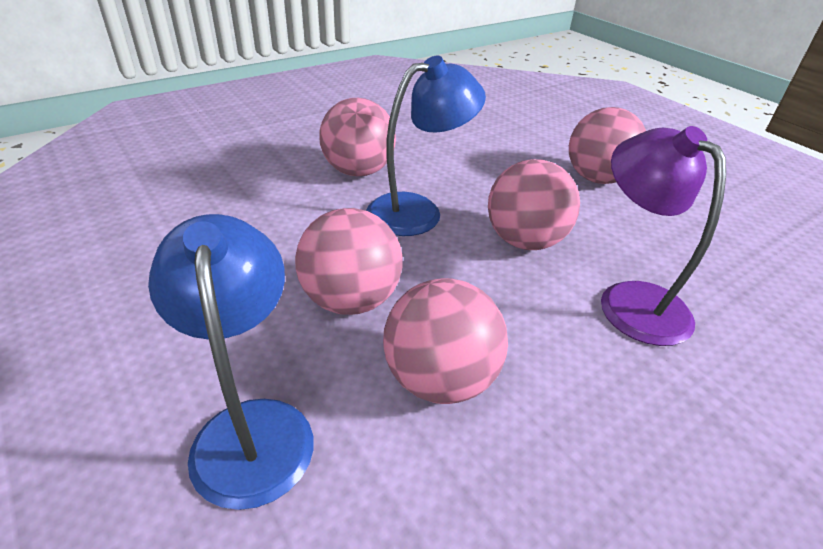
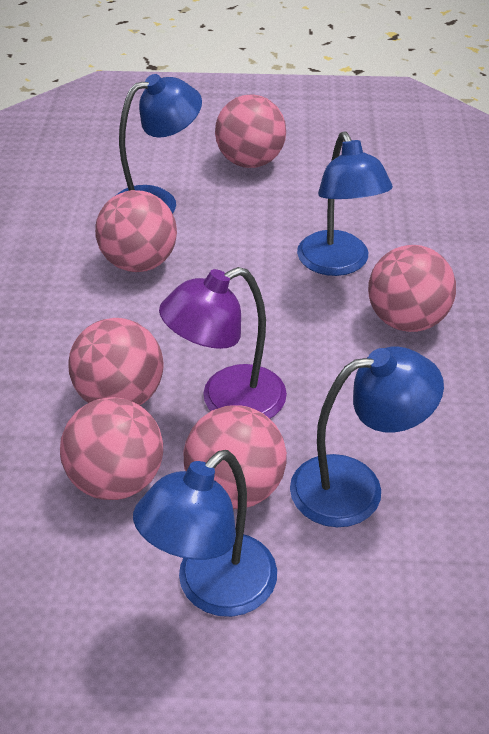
blue lamp: 2 -> 4
pink ball: 5 -> 6

